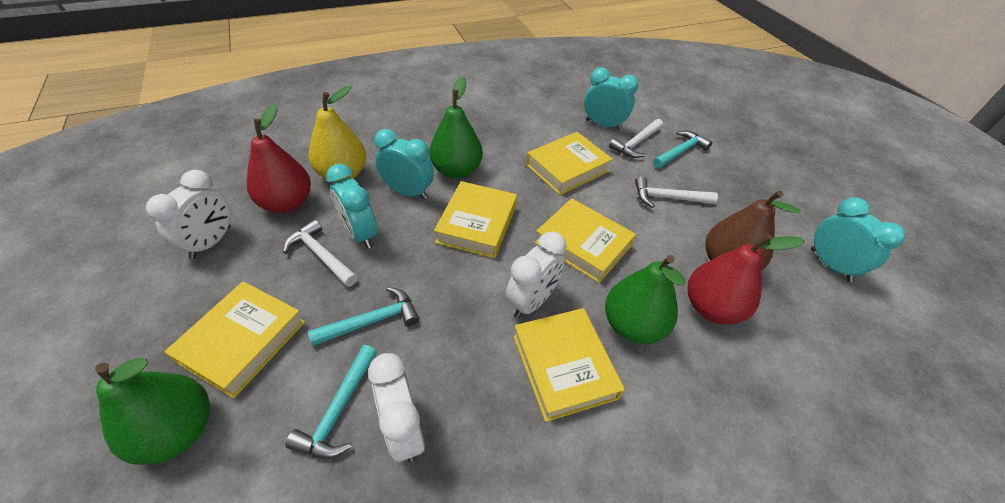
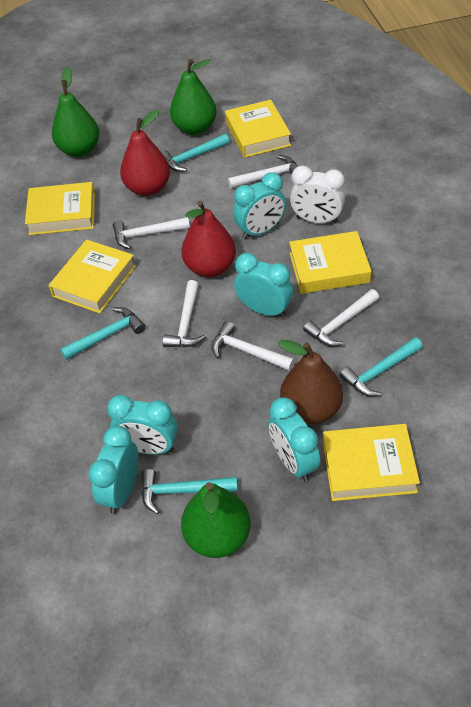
turquoise clock: 4 -> 5
turquoise hammer: 3 -> 4
white clock: 3 -> 1
white hammer: 3 -> 5
yellow pear: 1 -> 0

